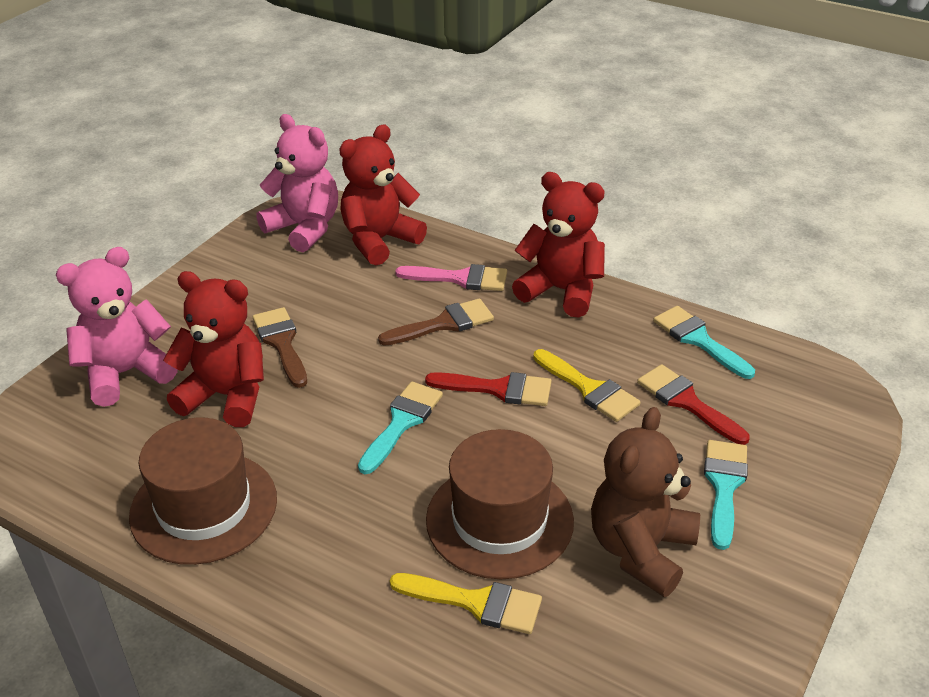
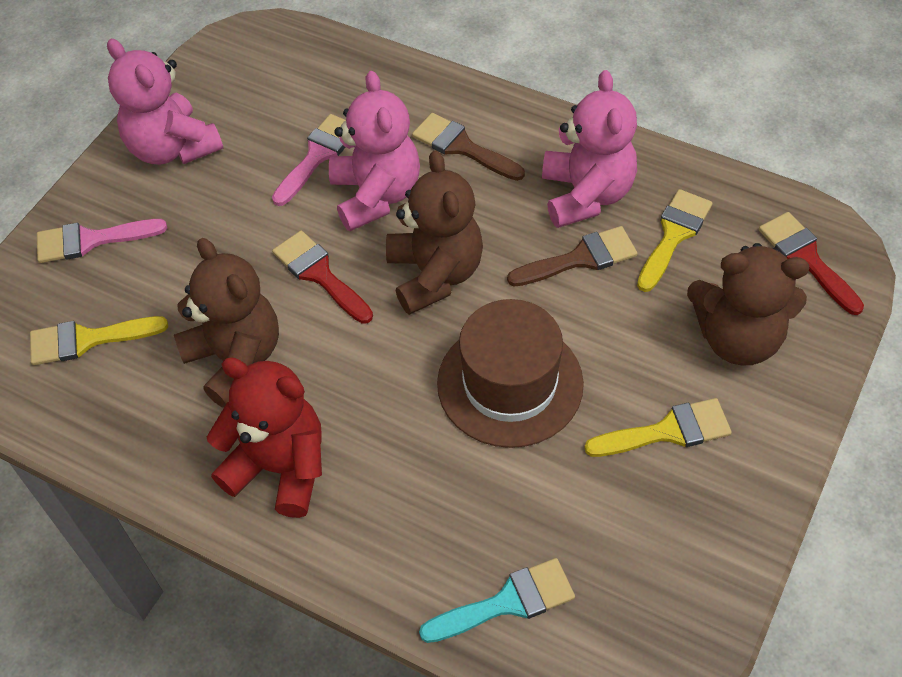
brown hat: 2 -> 1
brown teddy bear: 1 -> 3
pink brush: 1 -> 2
pink teddy bear: 2 -> 3
red teddy bear: 3 -> 1
turquoise brush: 3 -> 1
yellow brush: 2 -> 3

